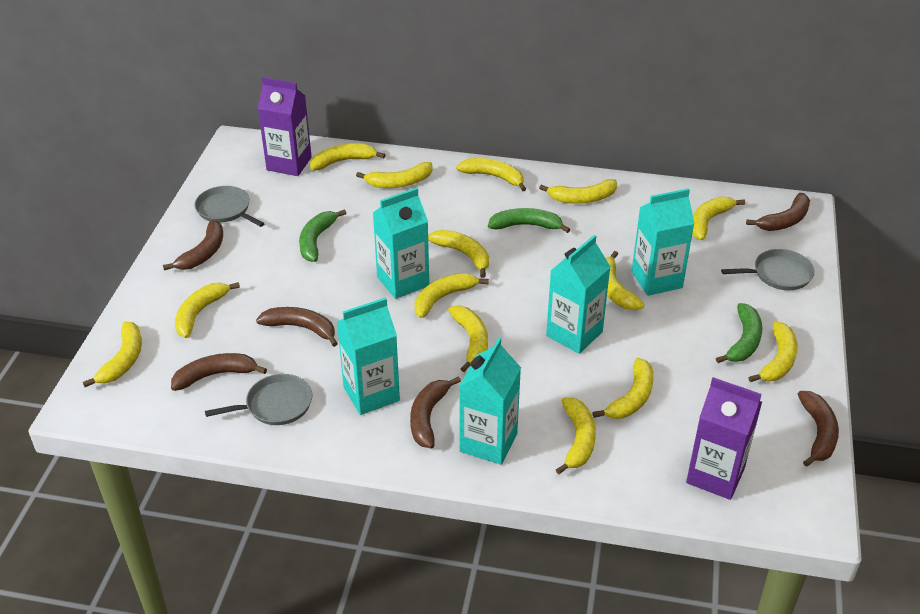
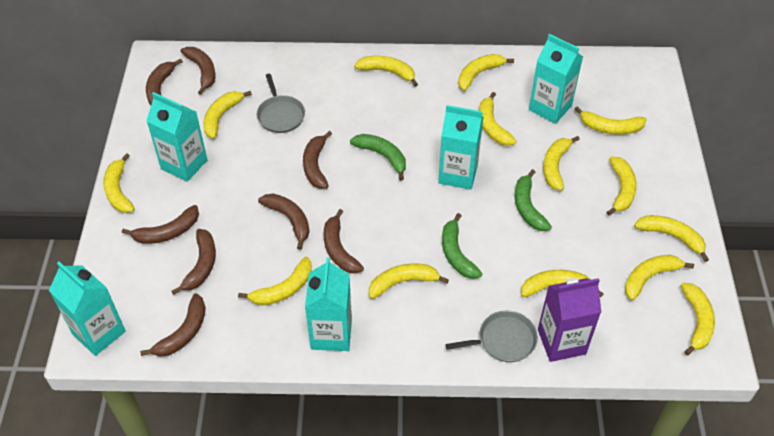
brown banana: 6 -> 8
grey pan: 3 -> 2
purple carton: 2 -> 1

